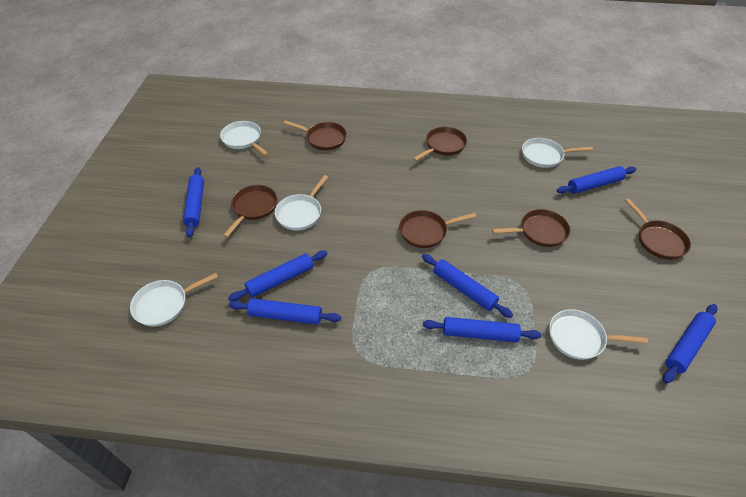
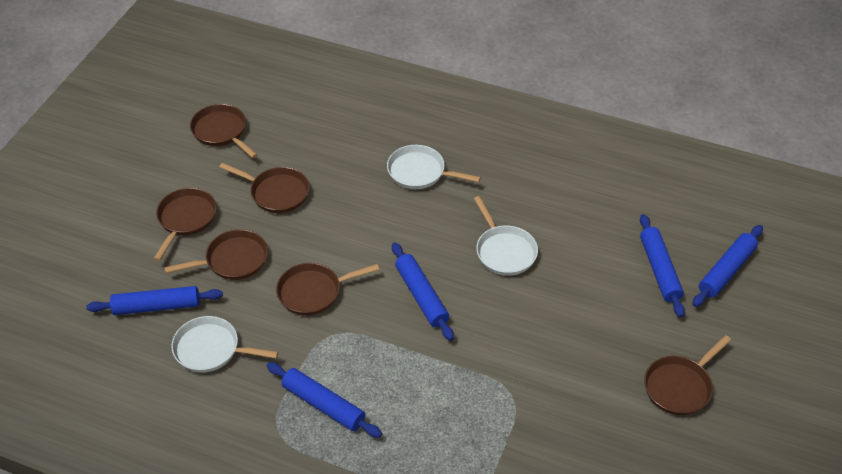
blue rolling pin: 7 -> 5
white pan: 5 -> 3

